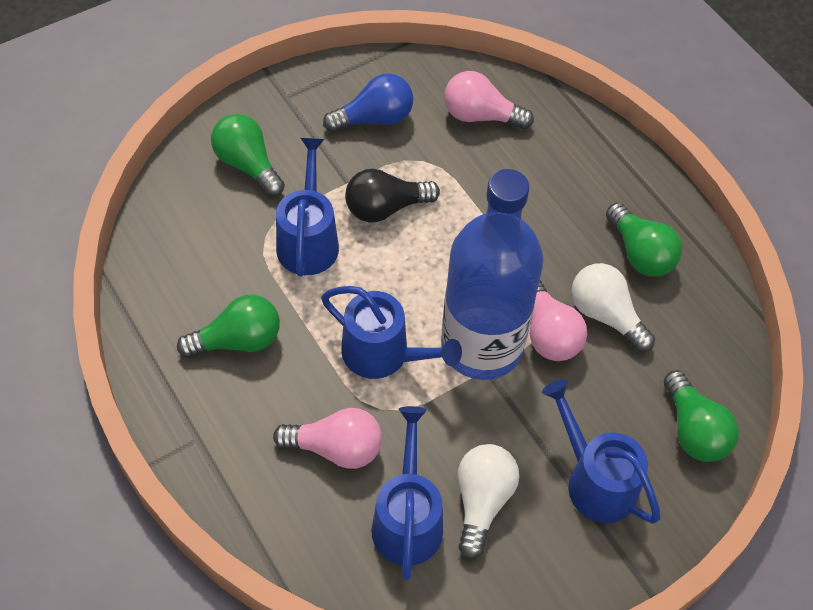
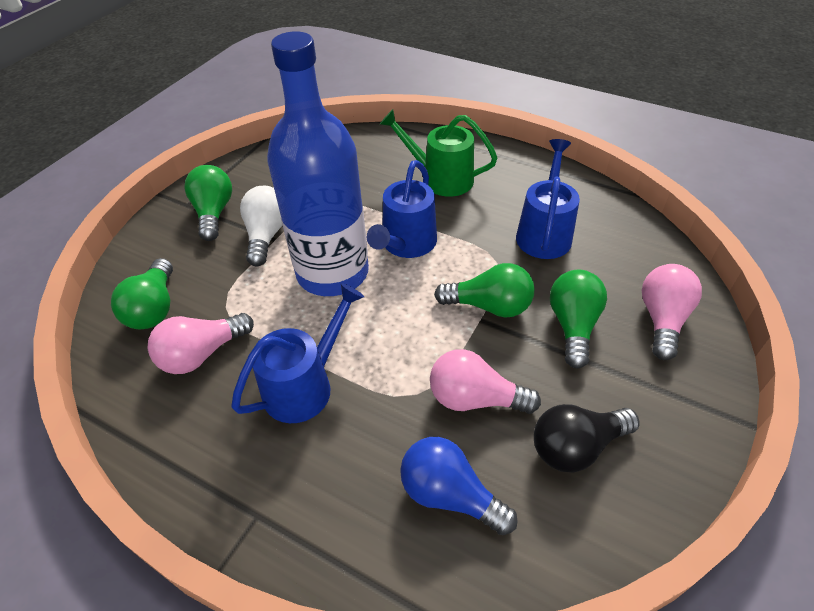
blue watering can: 4 -> 3
green watering can: 0 -> 1
white light bulb: 2 -> 1

